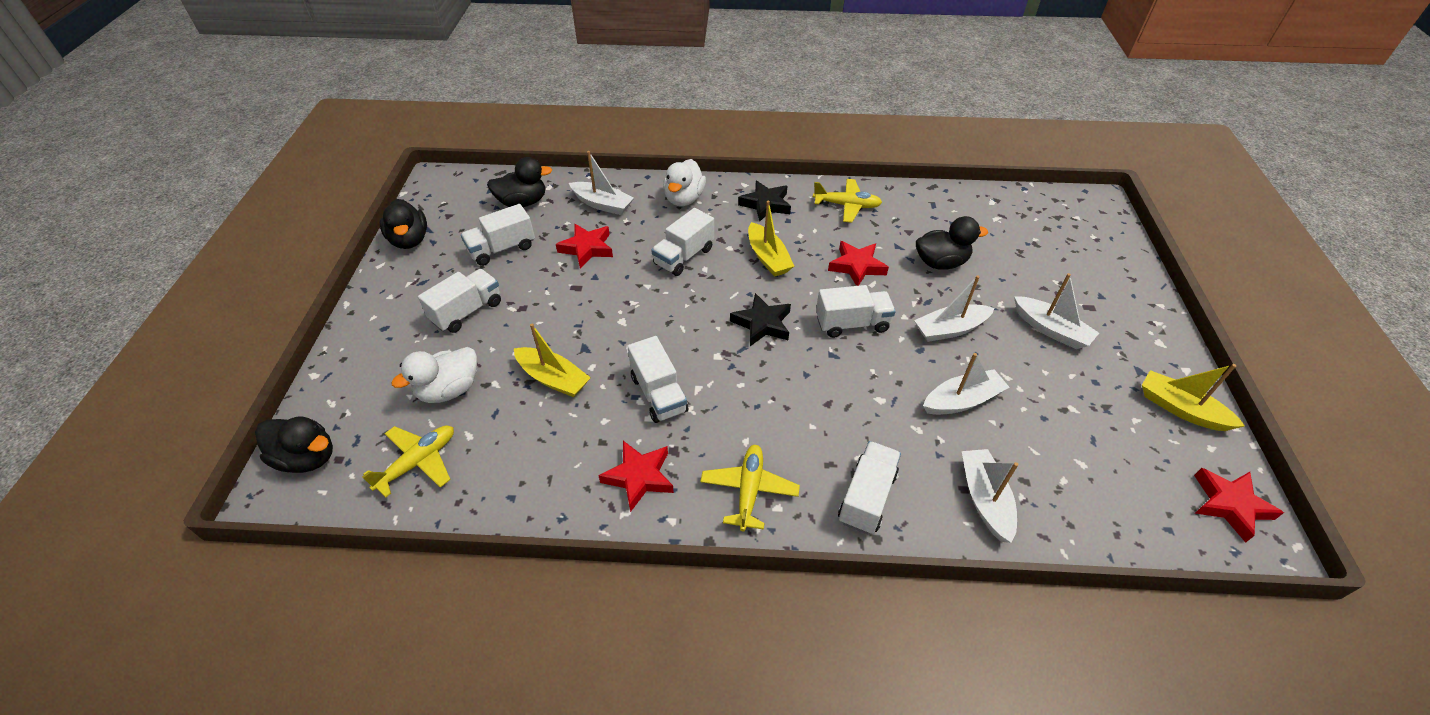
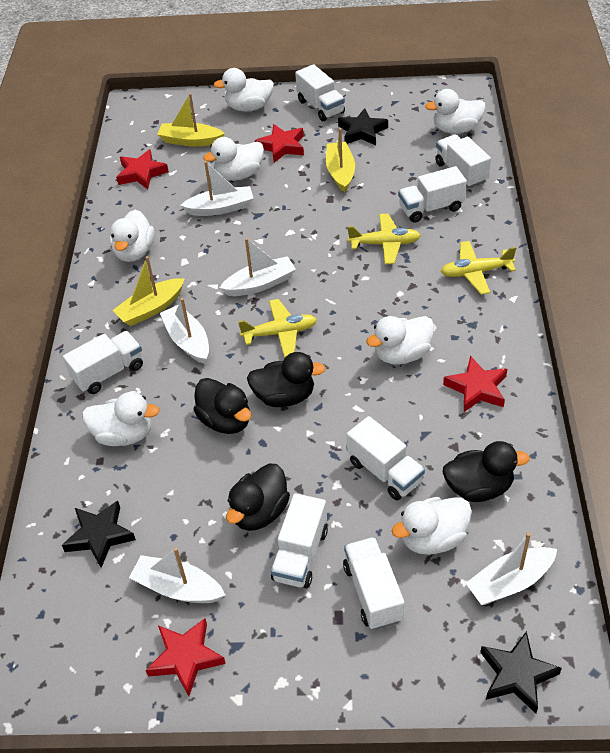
black star: 2 -> 3
white duck: 2 -> 7
white truck: 6 -> 7

